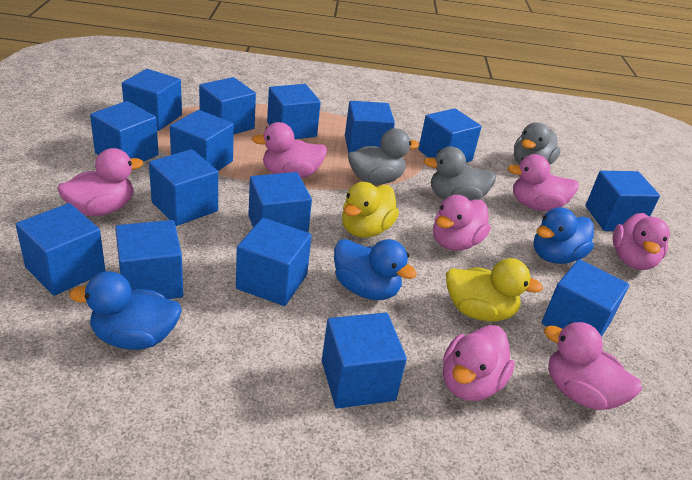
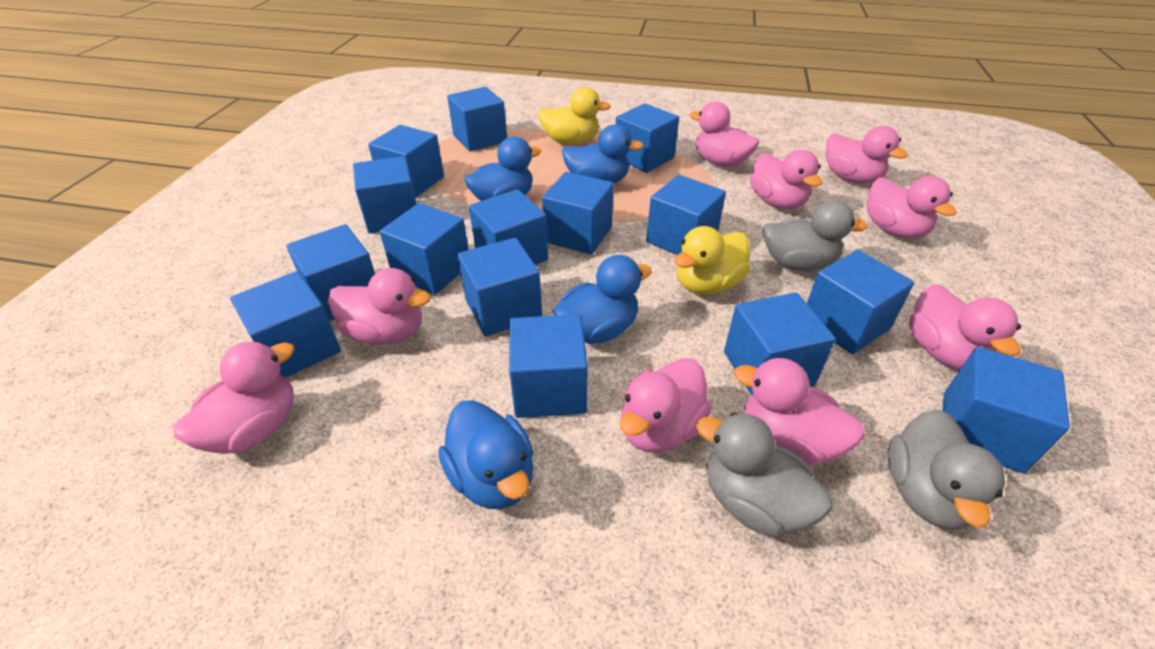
blue duck: 3 -> 4
pink duck: 7 -> 9

